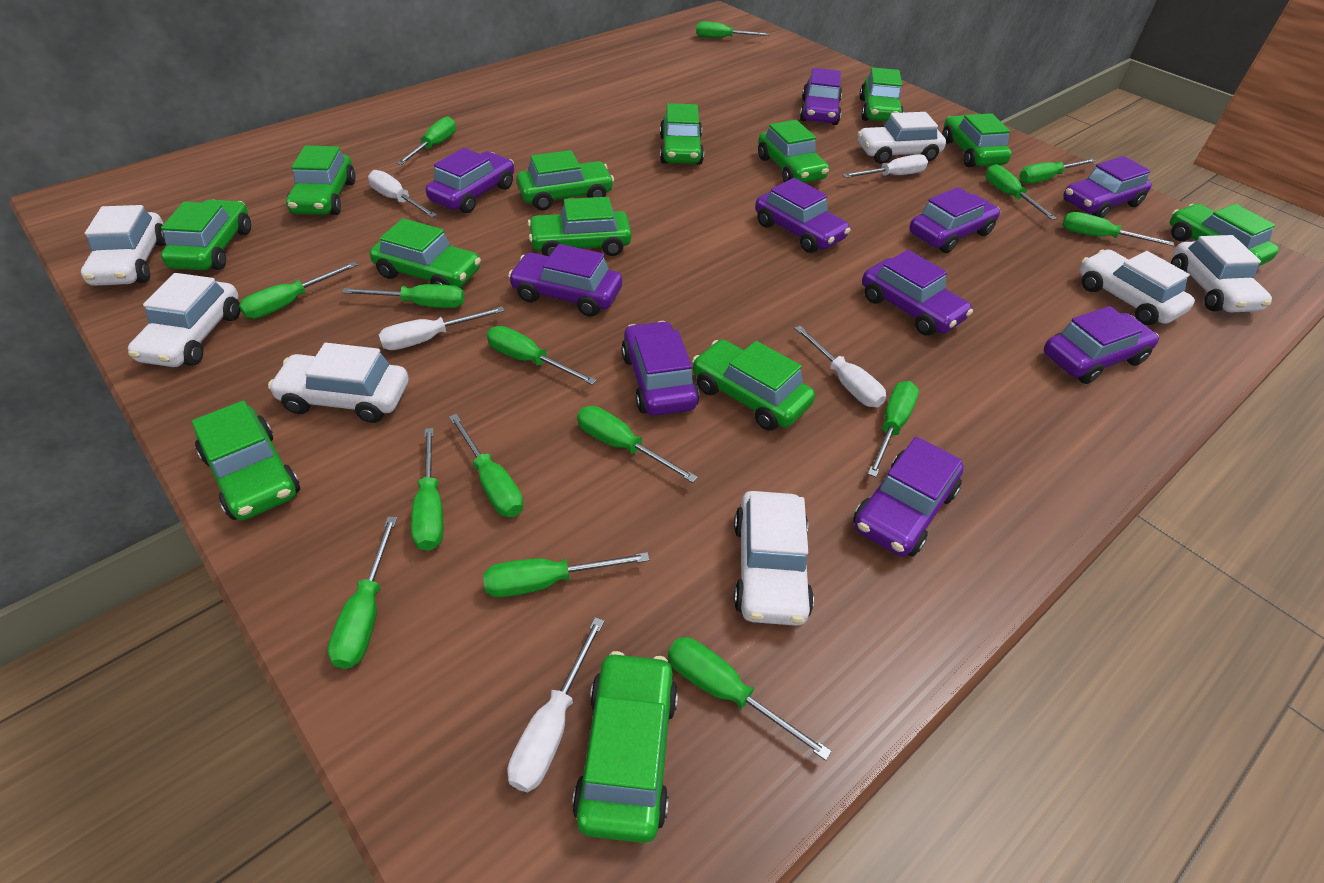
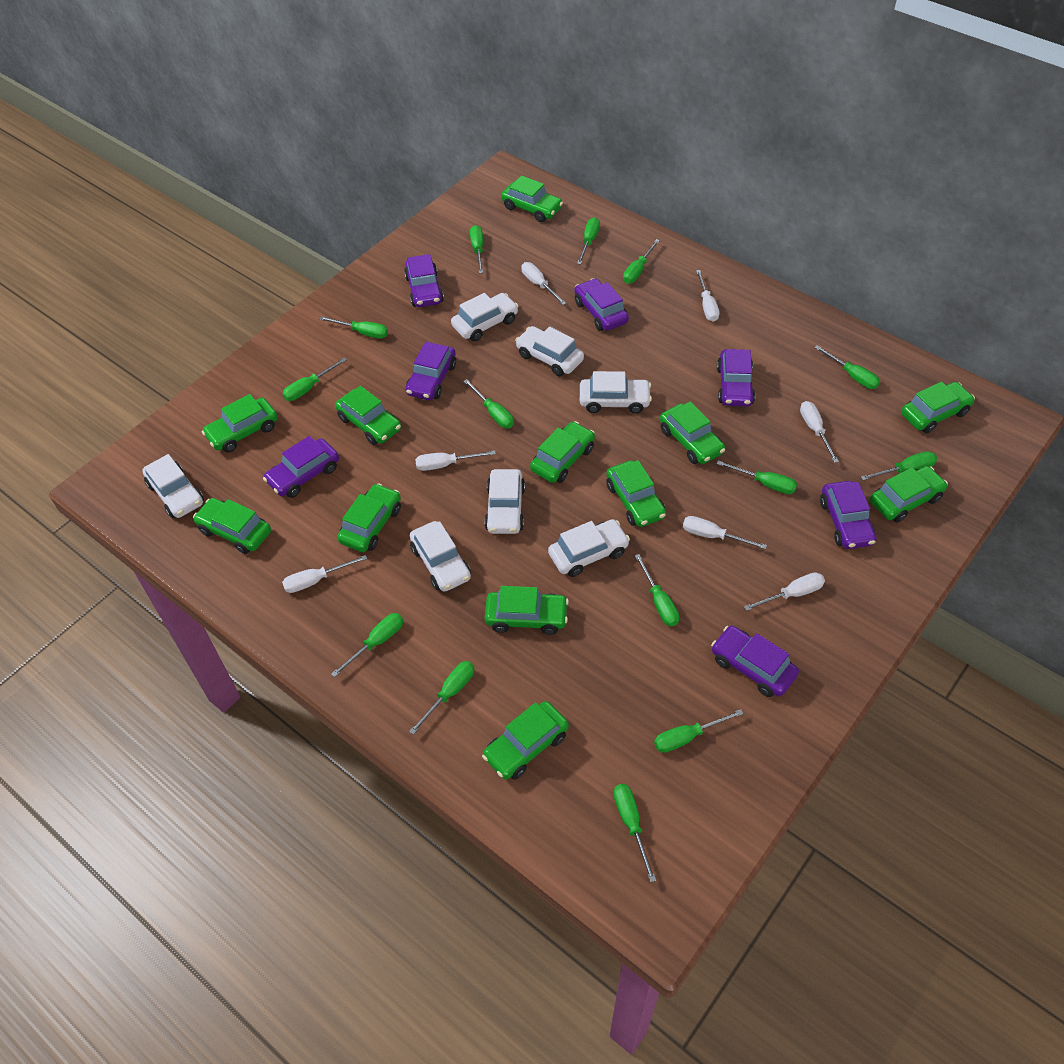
green car: 13 -> 12
green screwdriver: 15 -> 14
purple car: 10 -> 7
white screwdriver: 5 -> 7

